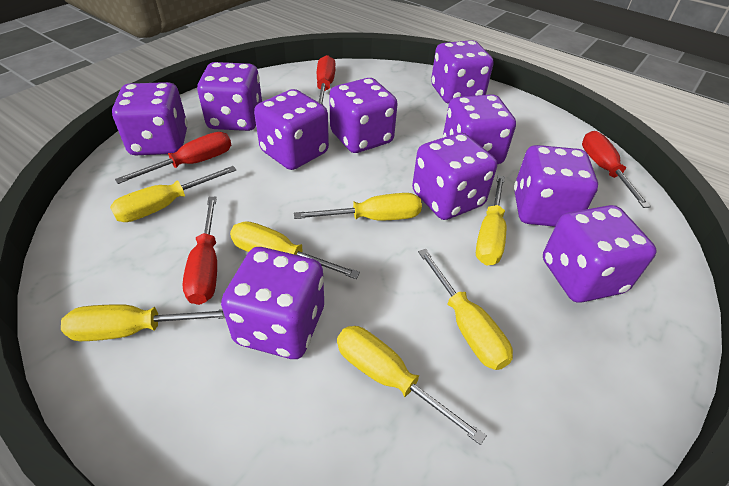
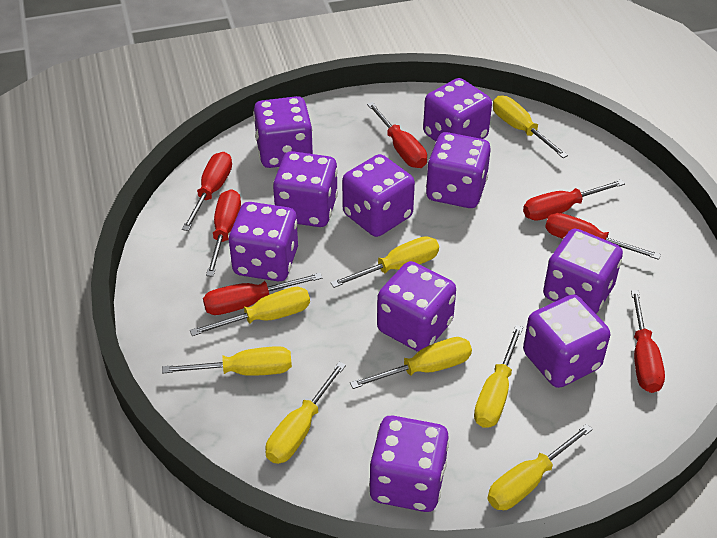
red screwdriver: 4 -> 7
yellow screwdriver: 7 -> 8

